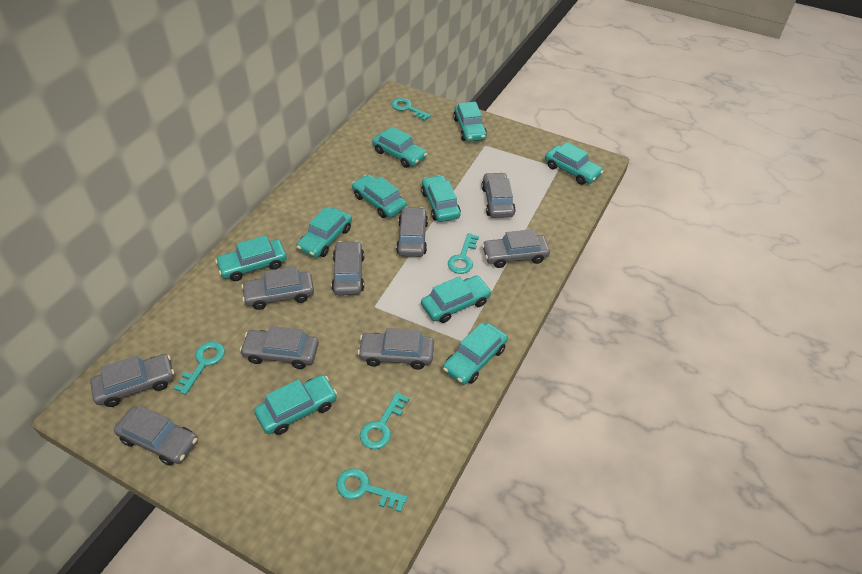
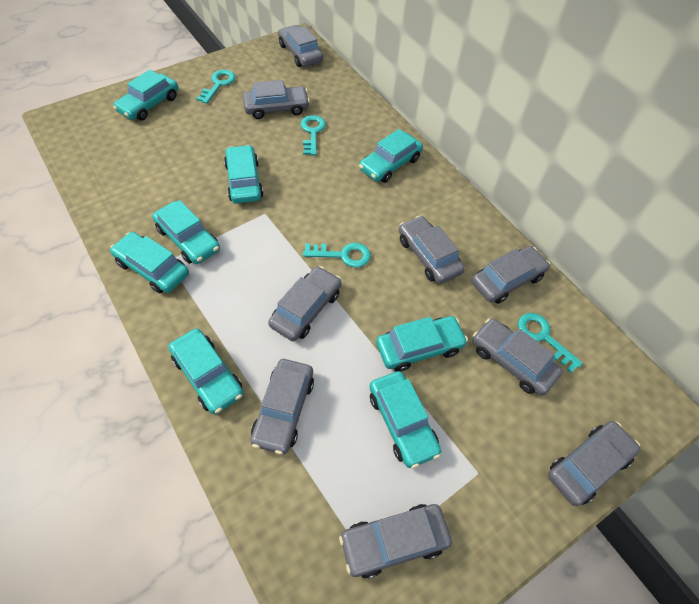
turquoise car: 10 -> 8
turquoise key: 5 -> 4

